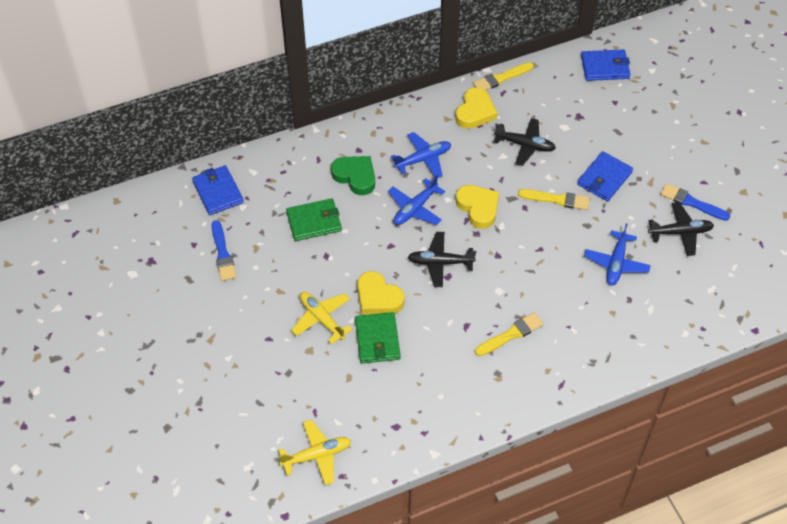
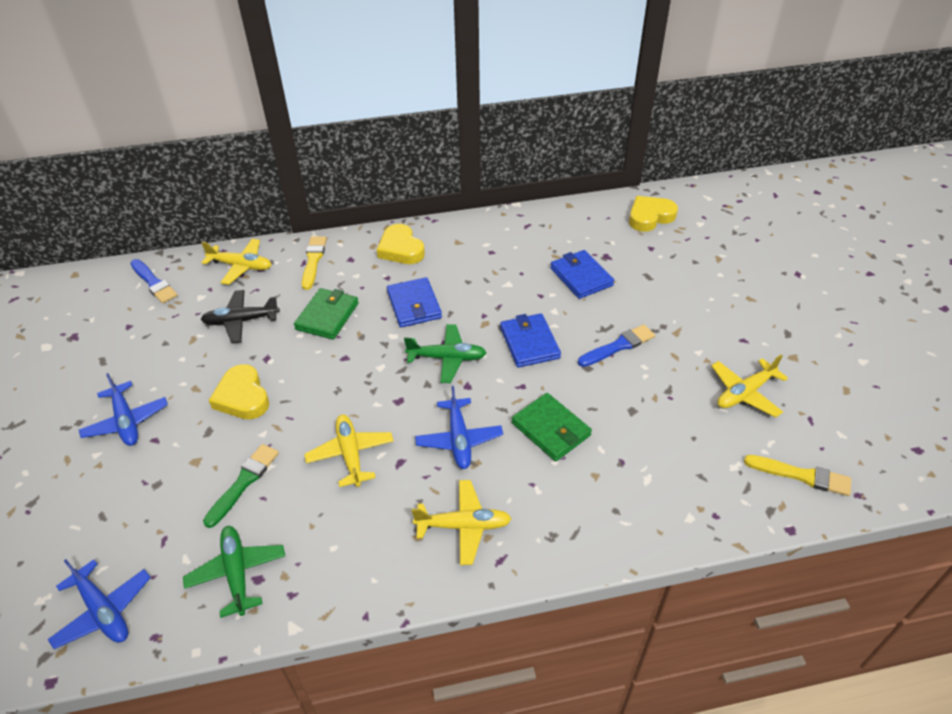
black plane: 3 -> 1
green brush: 0 -> 1
green heart: 1 -> 0
green plane: 0 -> 2
yellow brush: 3 -> 2
yellow plane: 2 -> 4

